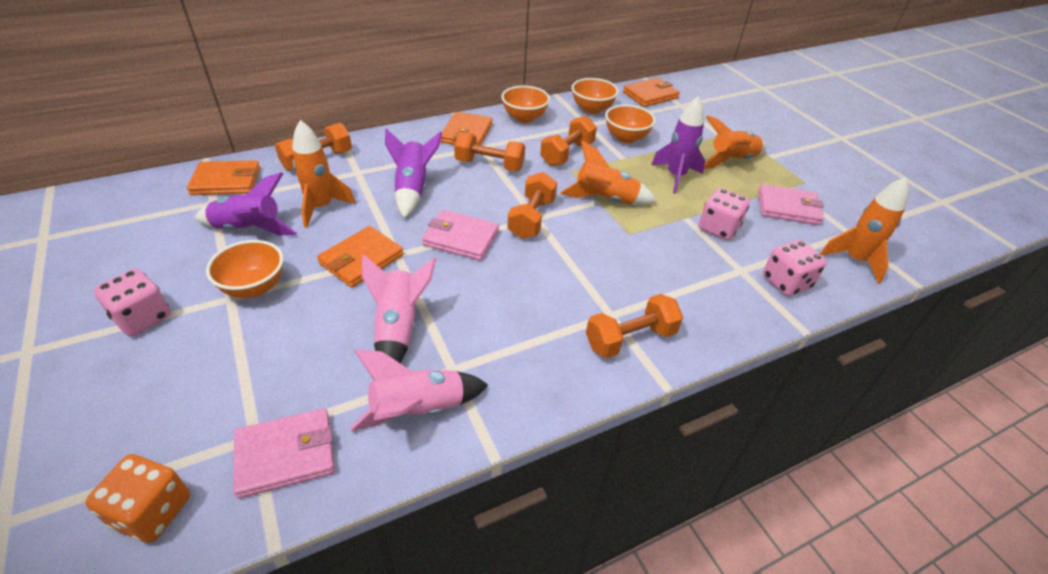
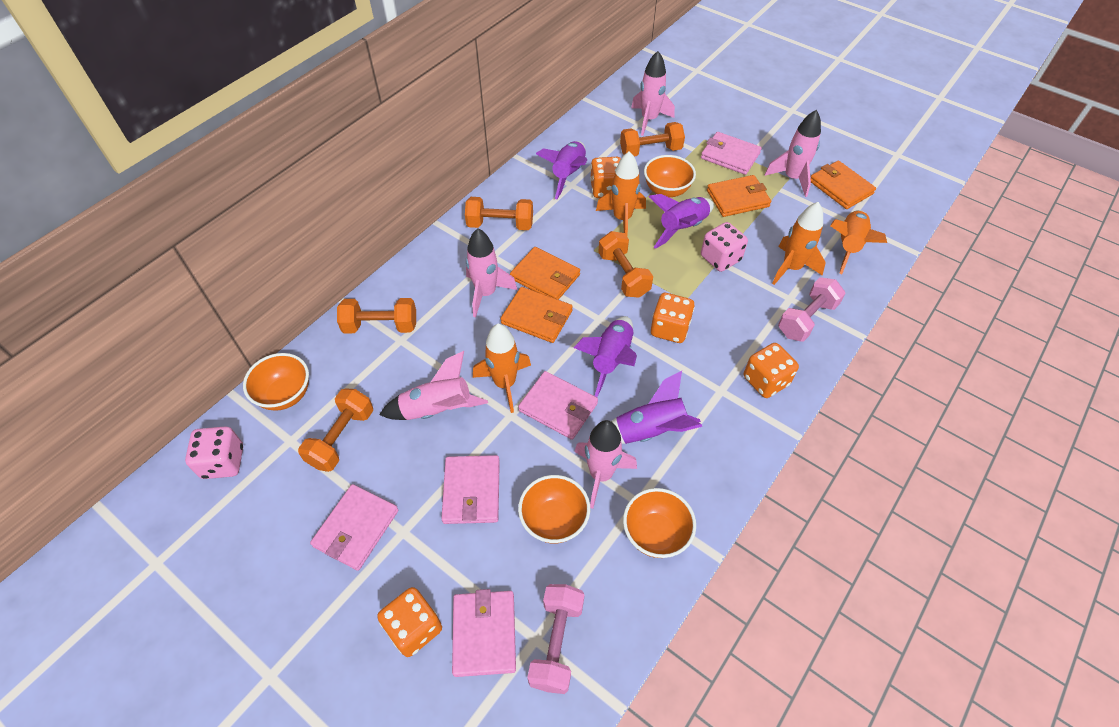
orange dice: 1 -> 4
pink dice: 3 -> 2
pink dumbbell: 0 -> 2
pink rocket: 2 -> 5
pink wallet: 3 -> 5
purple rocket: 3 -> 4

